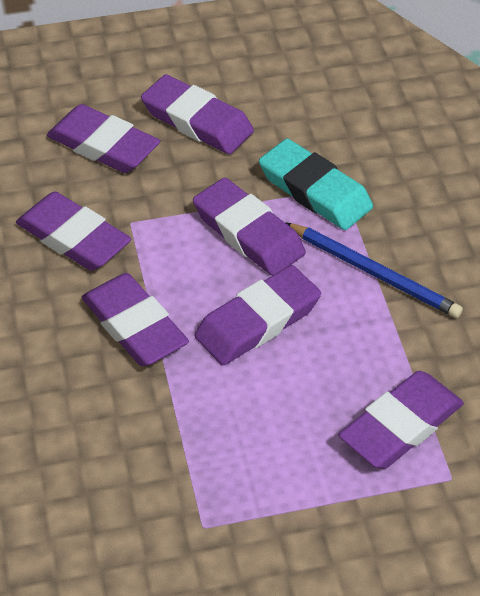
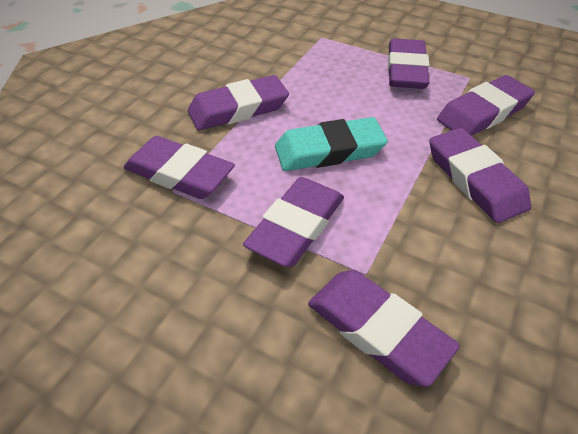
blue pencil: 1 -> 0

